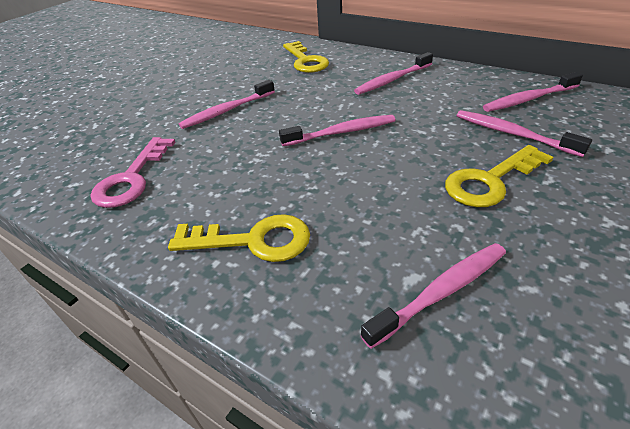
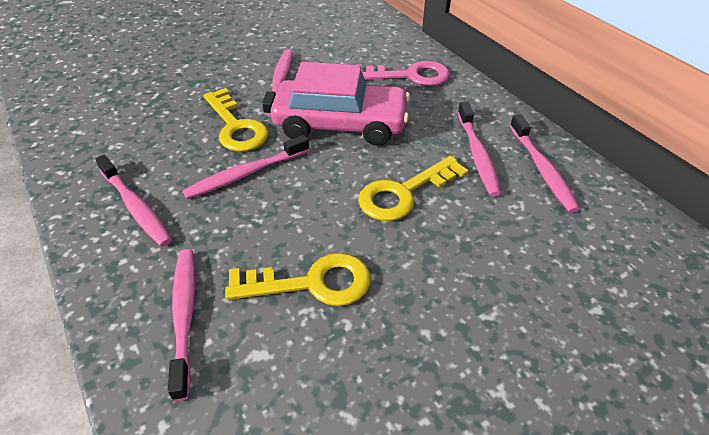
pink car: 0 -> 1

